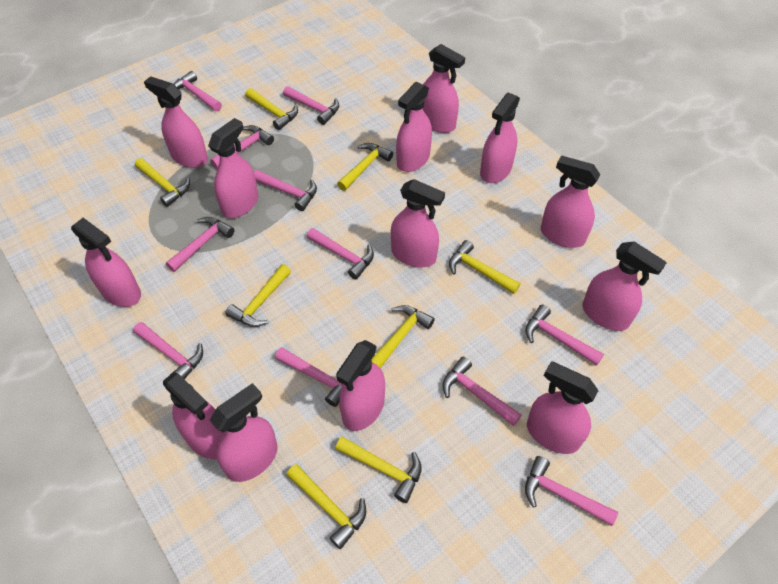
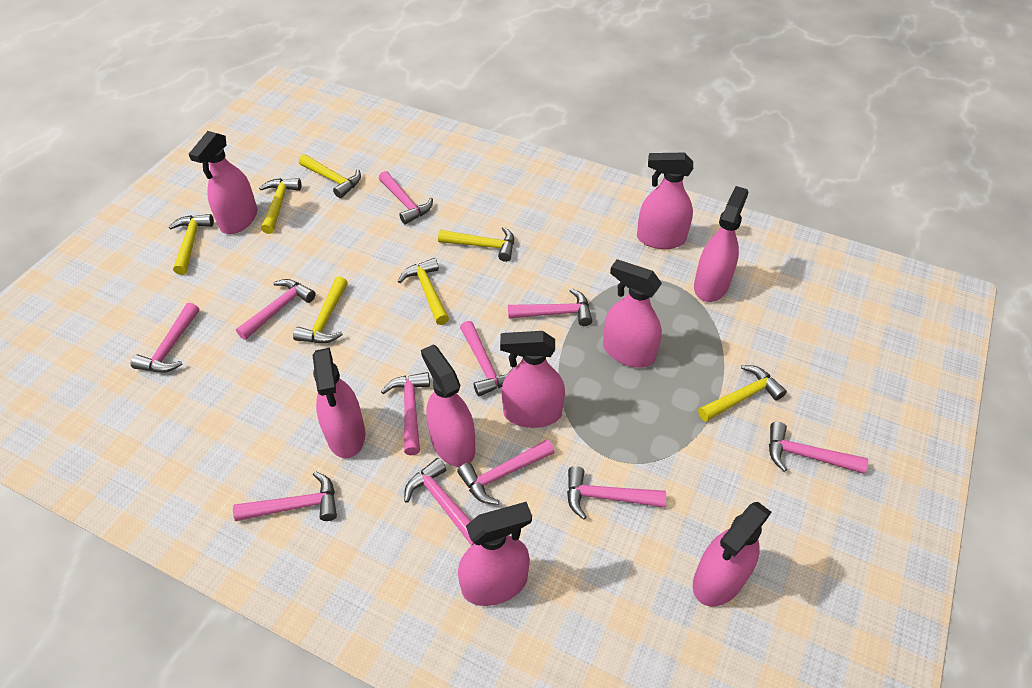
pink spray bottle: 13 -> 9
yellow hammer: 8 -> 7

